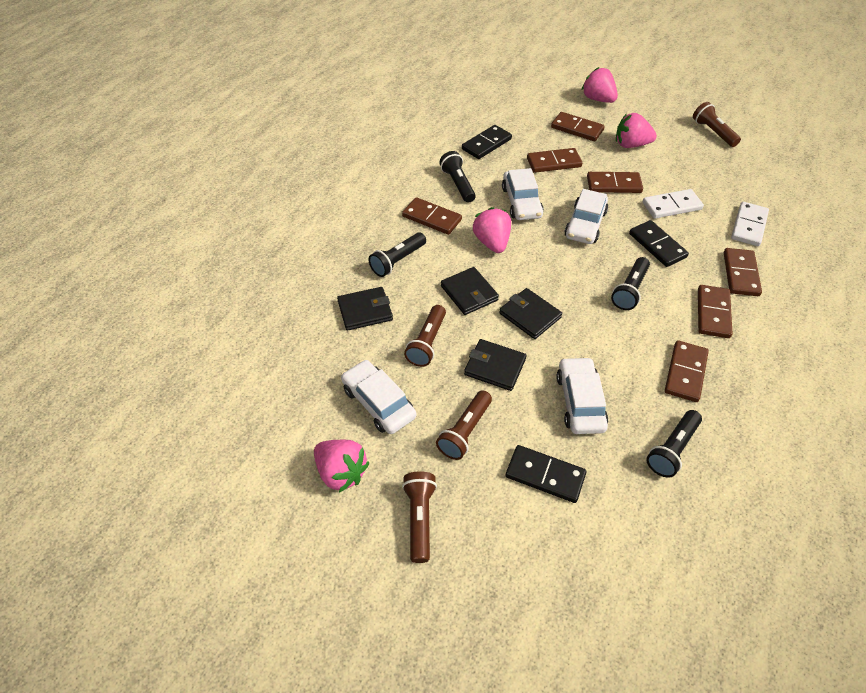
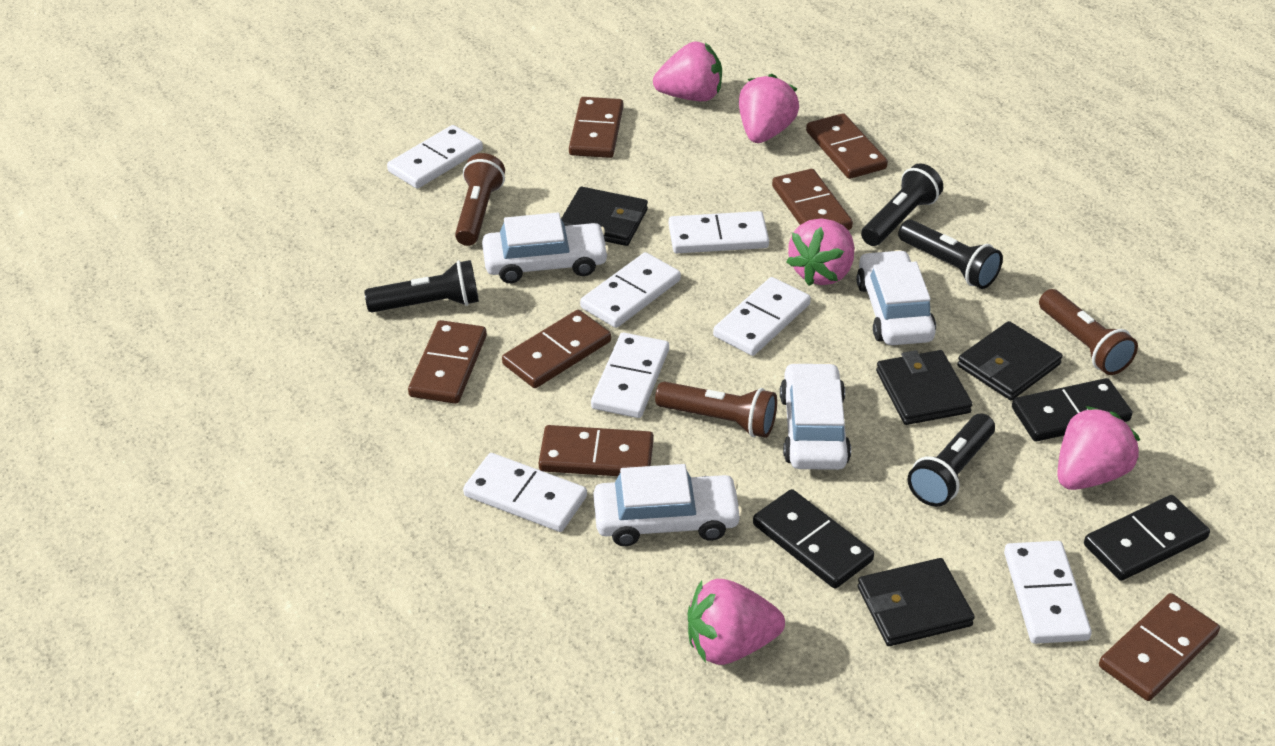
brown flashlight: 4 -> 3
pink strawberry: 4 -> 5
white domino: 2 -> 7

